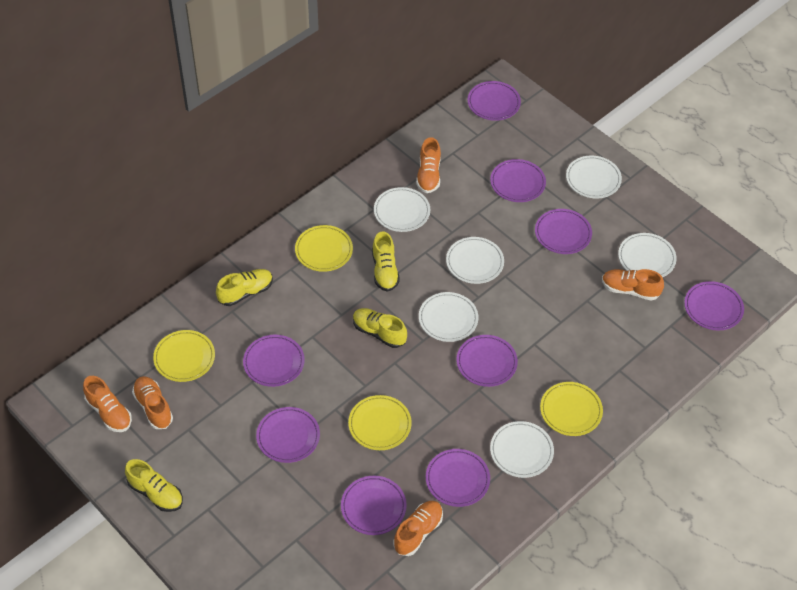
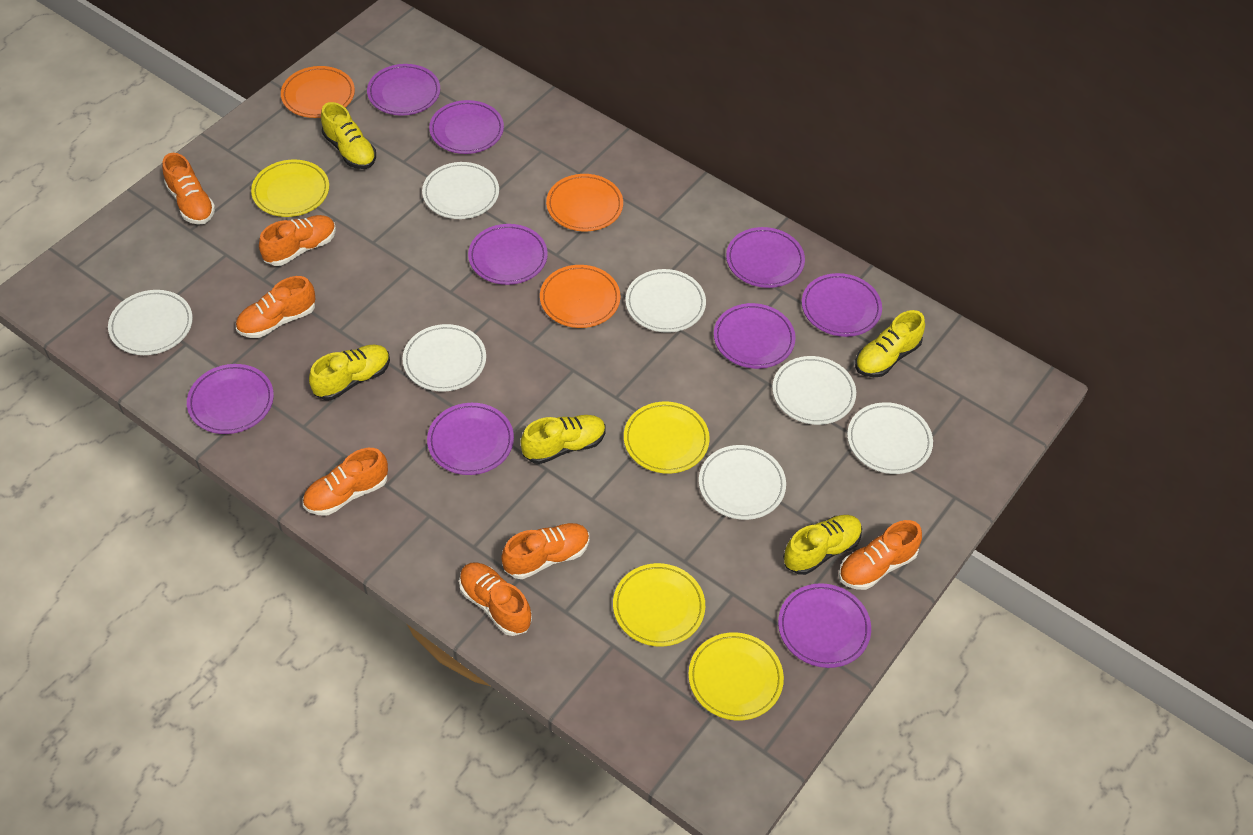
orange plate: 0 -> 3
orange shoe: 5 -> 7
white plate: 6 -> 7
yellow shoe: 4 -> 5

